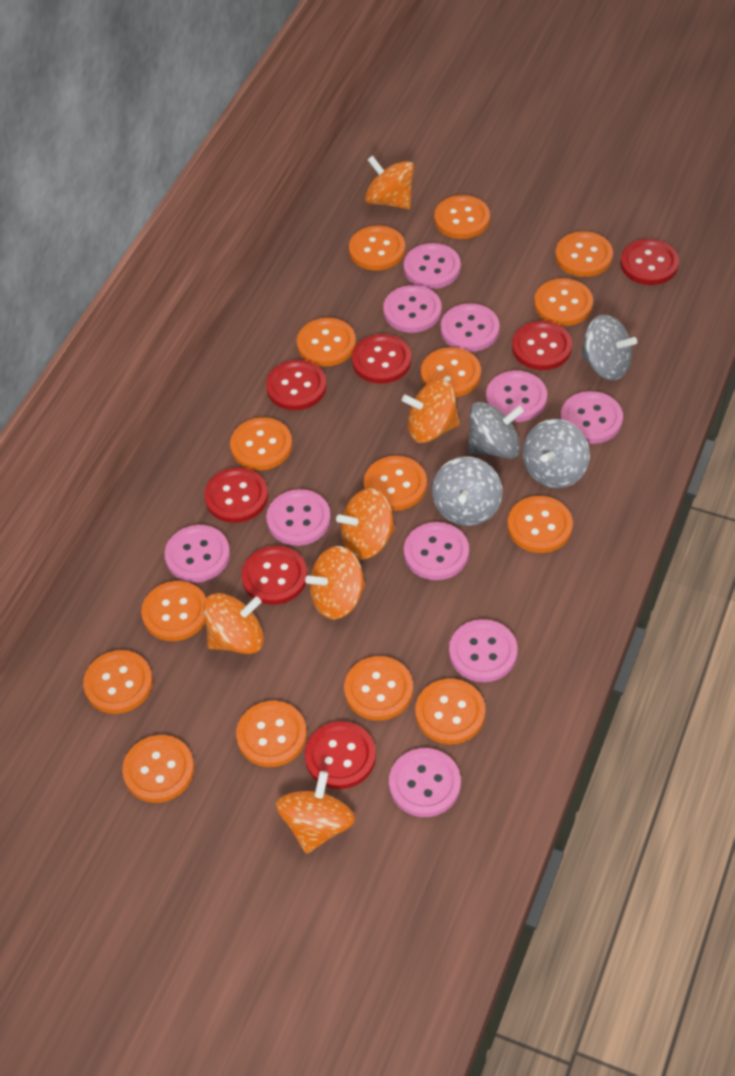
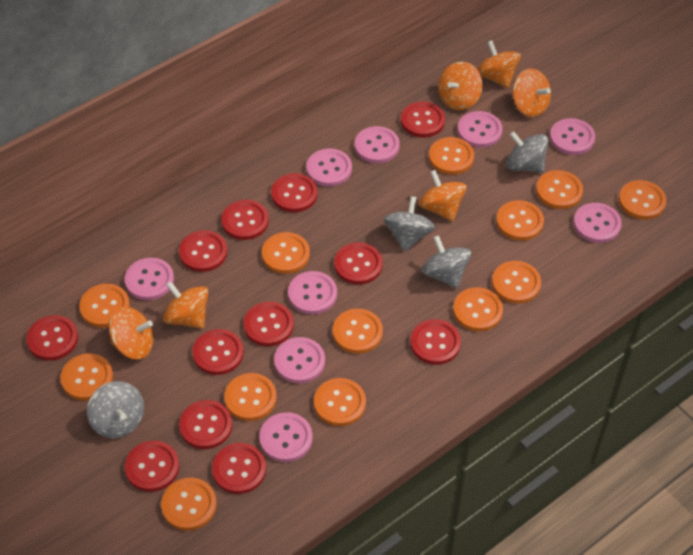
orange button: 15 -> 13
pink button: 10 -> 9
red button: 7 -> 12

